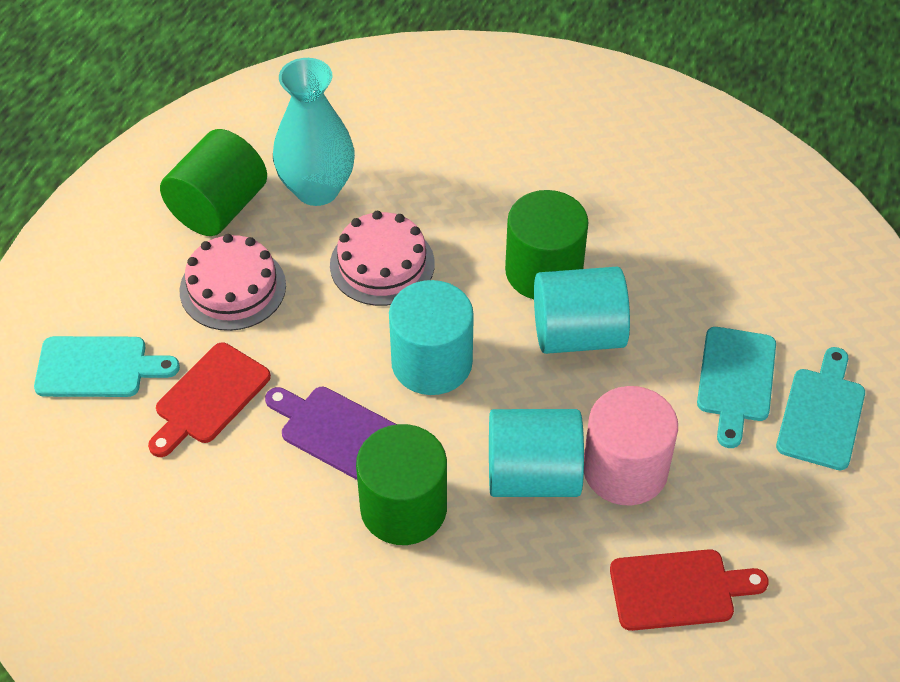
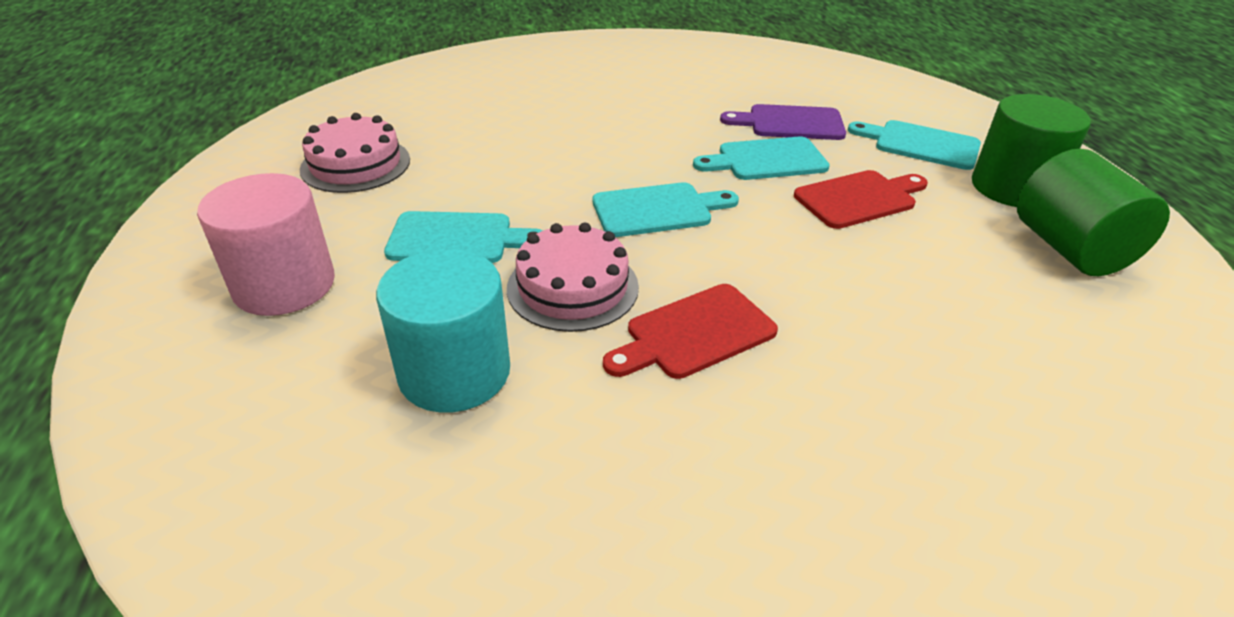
green cylinder: 3 -> 2
turquoise cutting board: 3 -> 4
turquoise cylinder: 3 -> 1
turquoise vase: 1 -> 0

